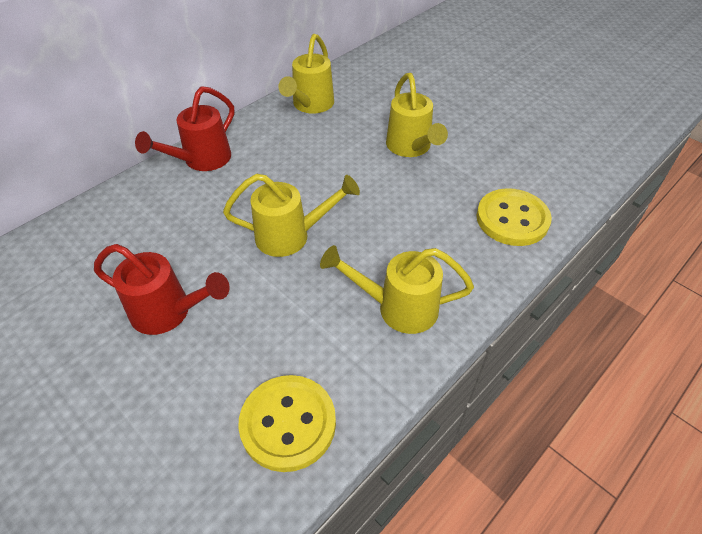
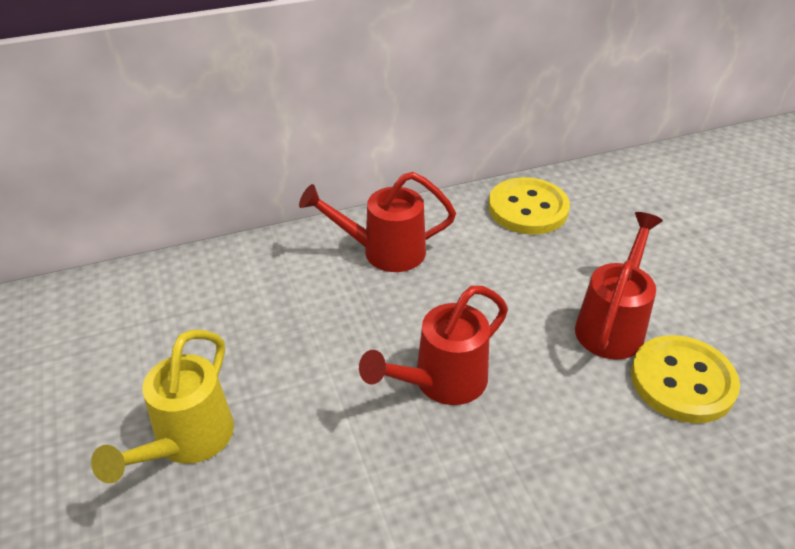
red watering can: 2 -> 3
yellow watering can: 4 -> 1

